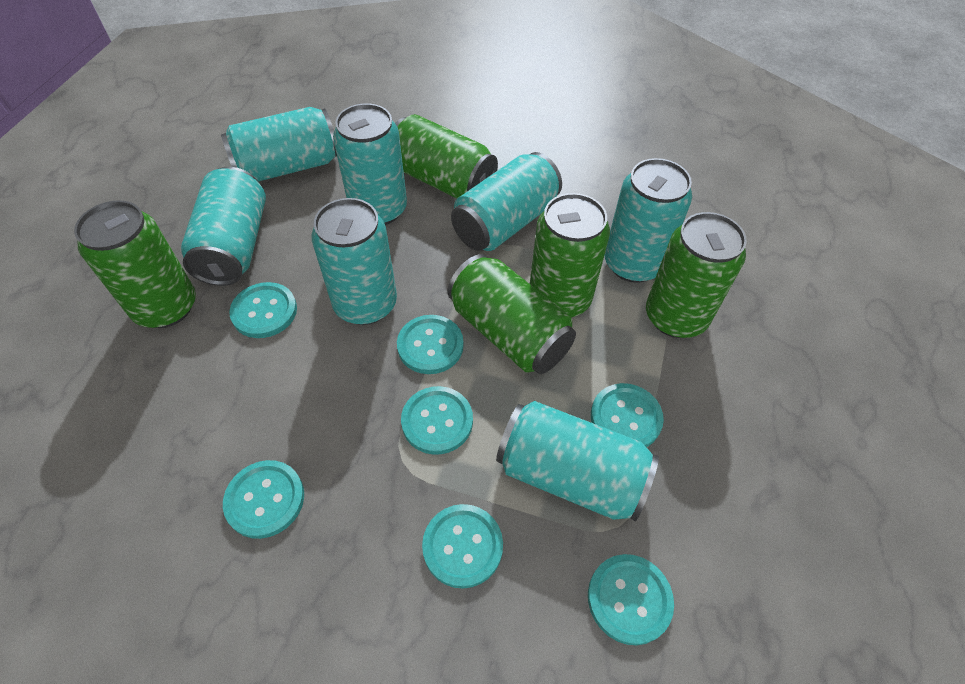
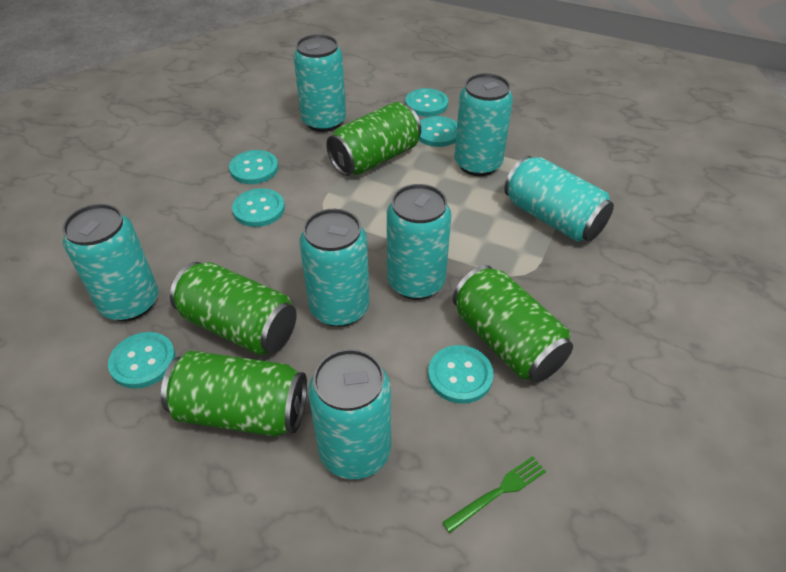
green can: 5 -> 4
green fork: 0 -> 1
turquoise button: 7 -> 6

